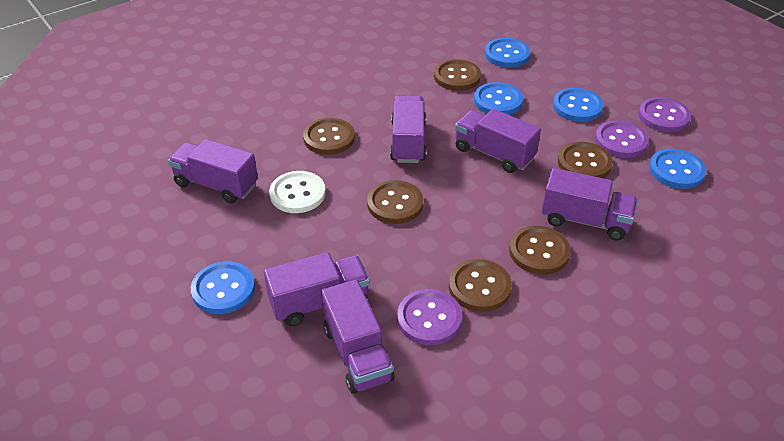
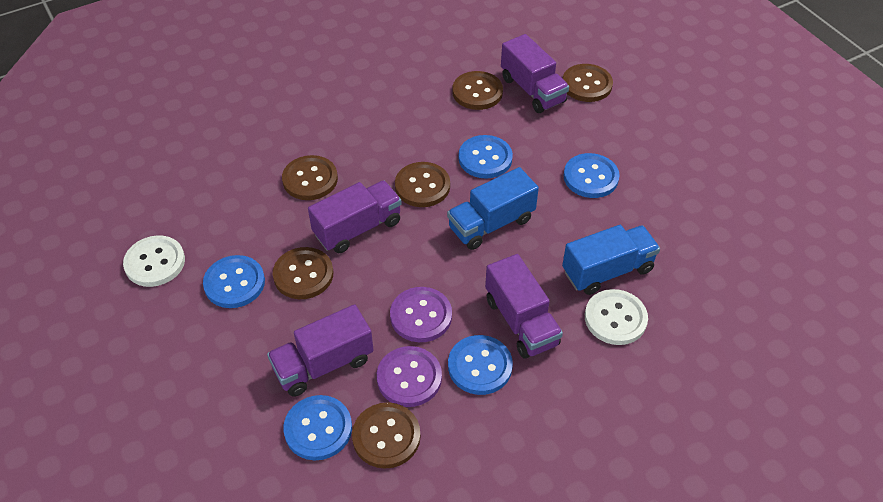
blue truck: 0 -> 2
purple button: 3 -> 2
purple truck: 6 -> 4
white button: 1 -> 2

